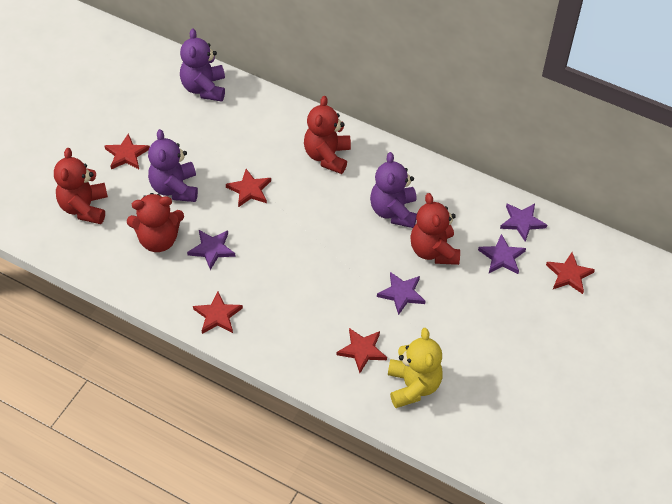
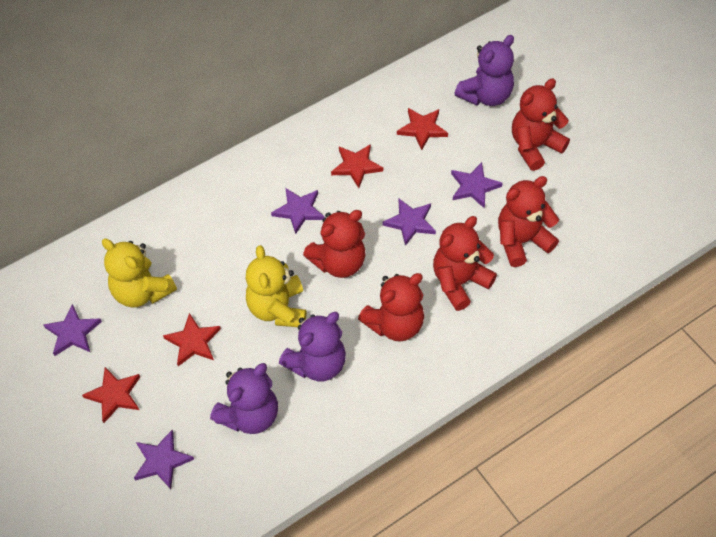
purple star: 4 -> 5
red star: 5 -> 4
red teddy bear: 4 -> 5
yellow teddy bear: 1 -> 2

